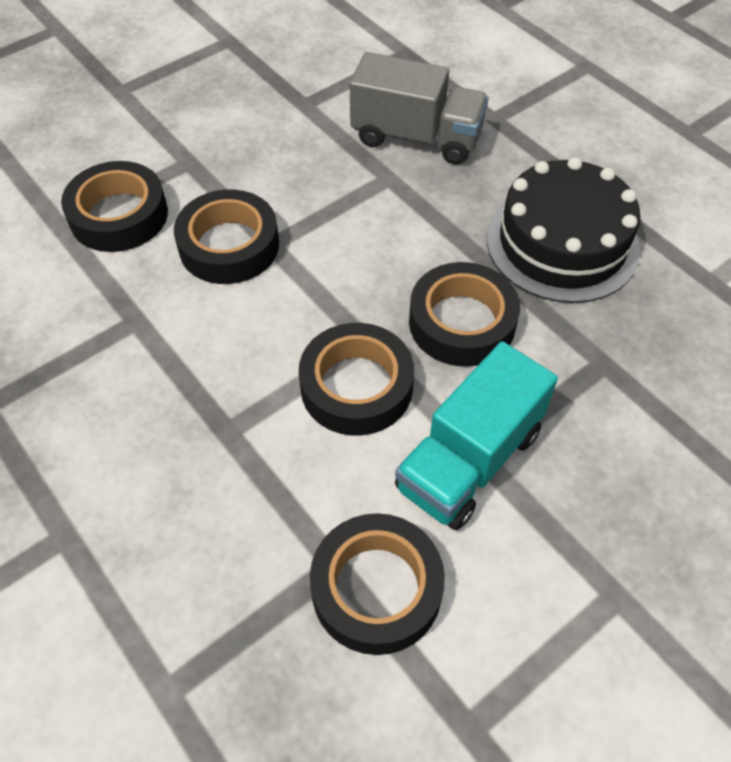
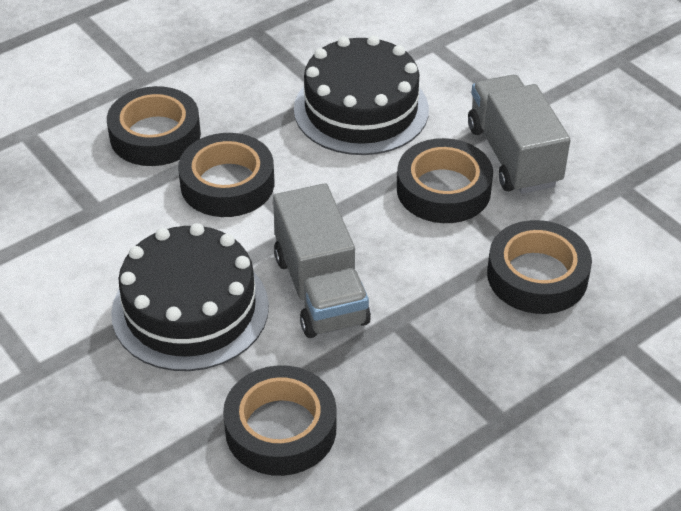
black cake: 1 -> 2
grey truck: 1 -> 2
turquoise truck: 1 -> 0

